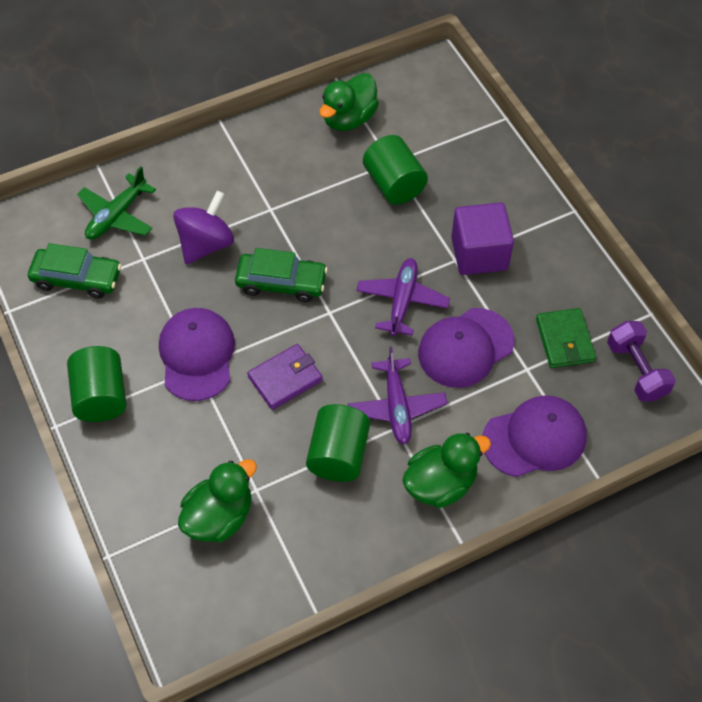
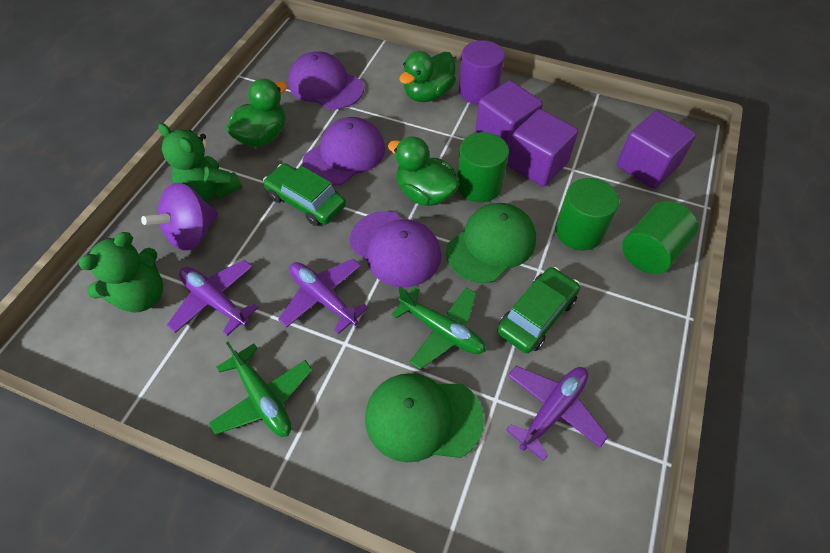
green cap: 0 -> 2
green plane: 1 -> 2
green teddy bear: 0 -> 2
green wallet: 1 -> 0
purple cube: 1 -> 3
purple cylinder: 0 -> 1
purple dumbbell: 1 -> 0
purple plane: 2 -> 3
purple wallet: 1 -> 0

